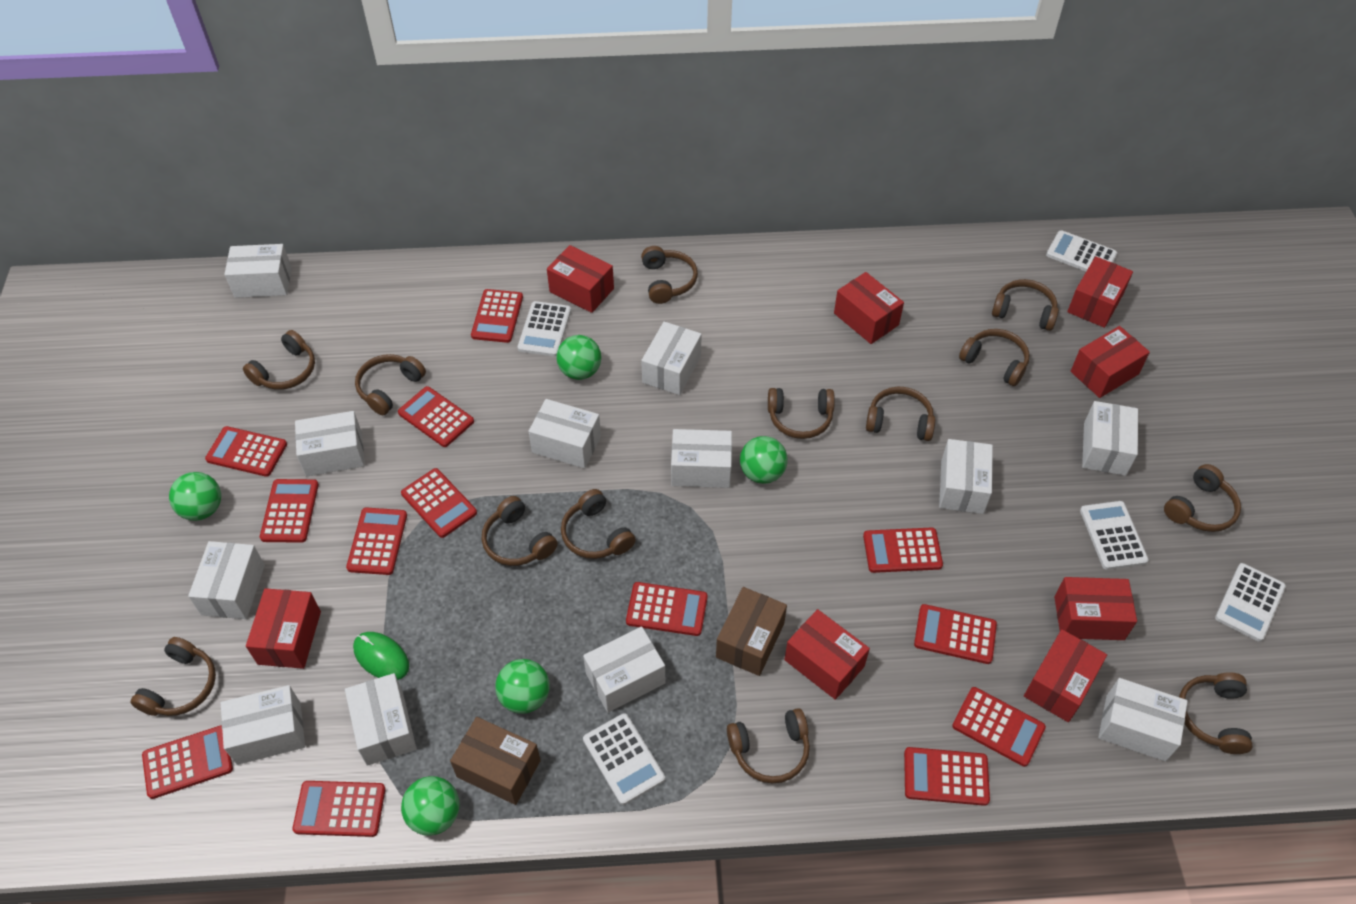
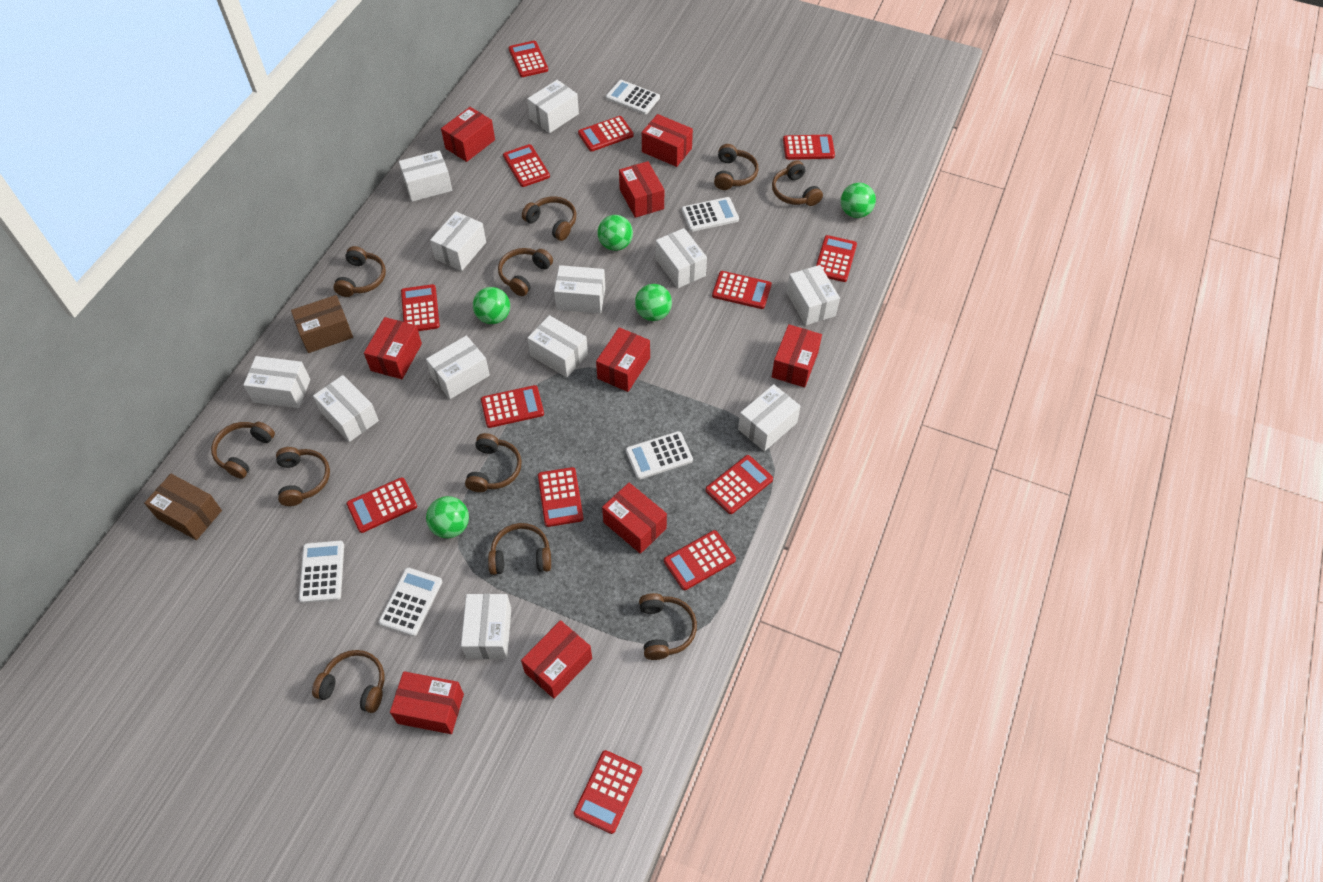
brown headphones: 13 -> 11
green mouse: 1 -> 0
red box: 8 -> 9

